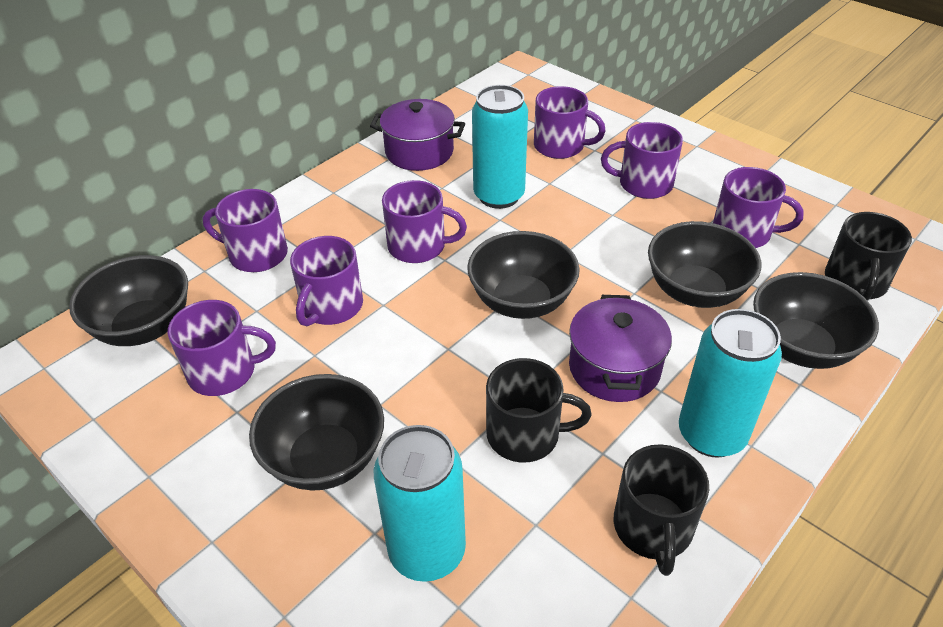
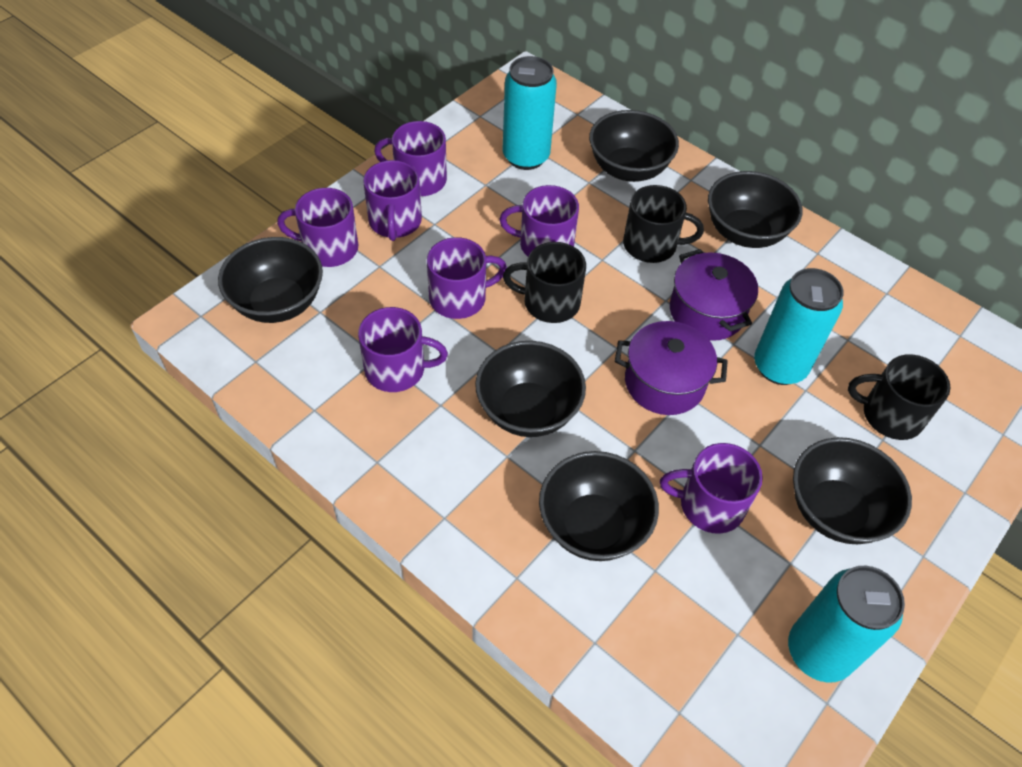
black bowl: 5 -> 6

